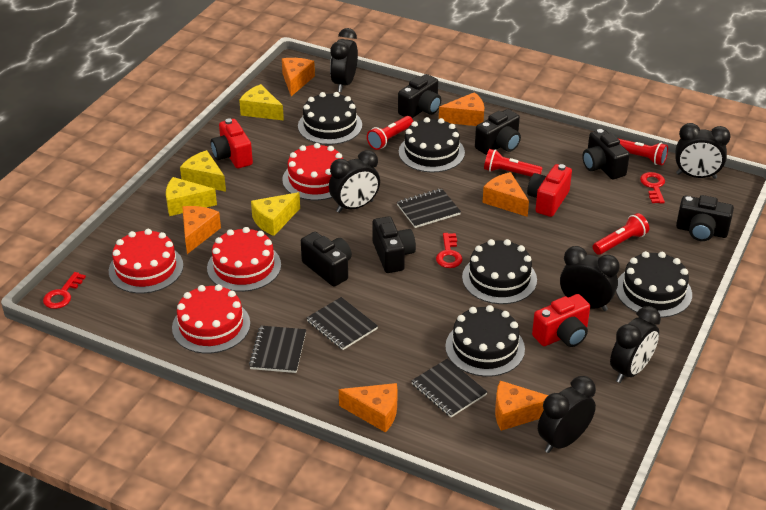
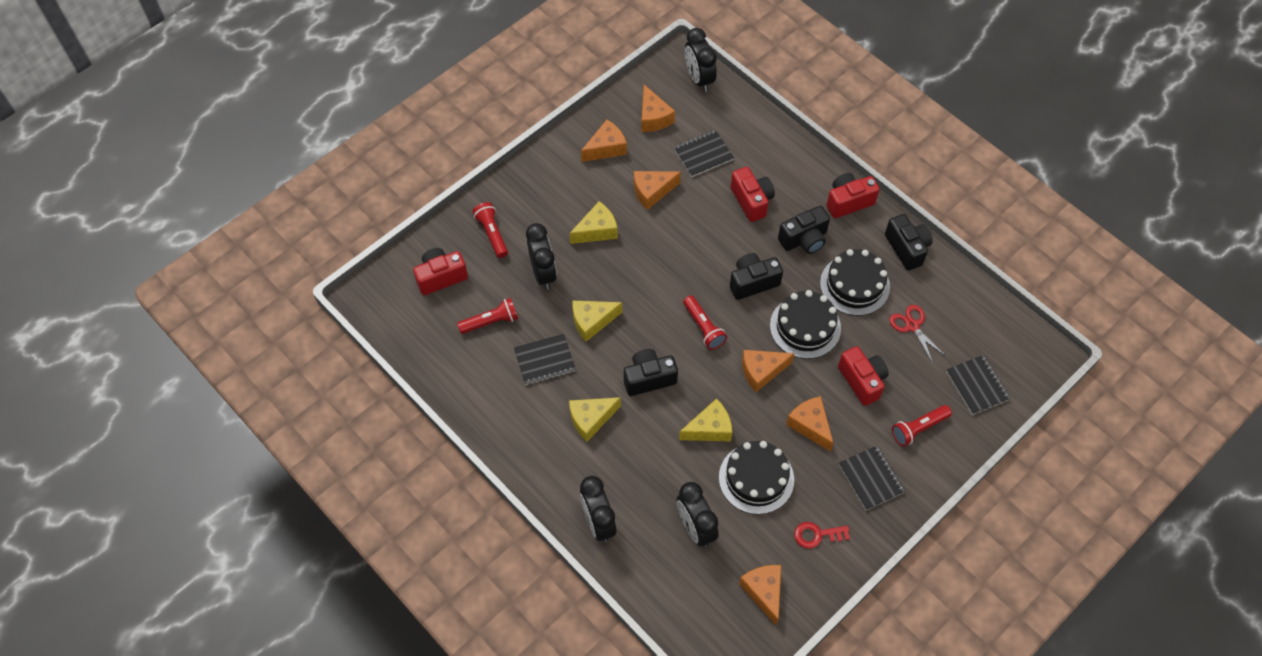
black cake: 5 -> 3
black camera: 6 -> 4
black clock: 6 -> 4
red cake: 4 -> 0
red camera: 3 -> 4
red key: 3 -> 1
red scissors: 0 -> 1

